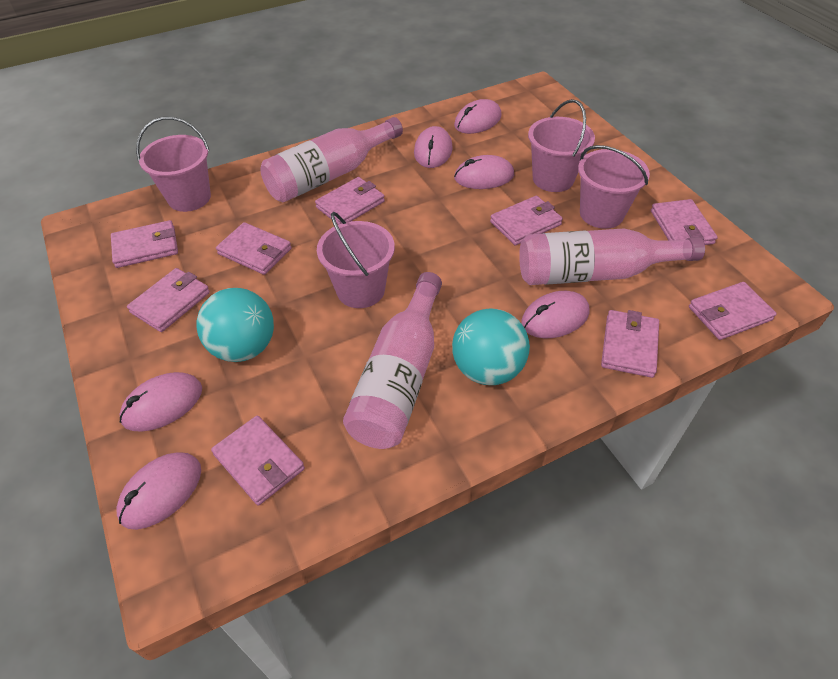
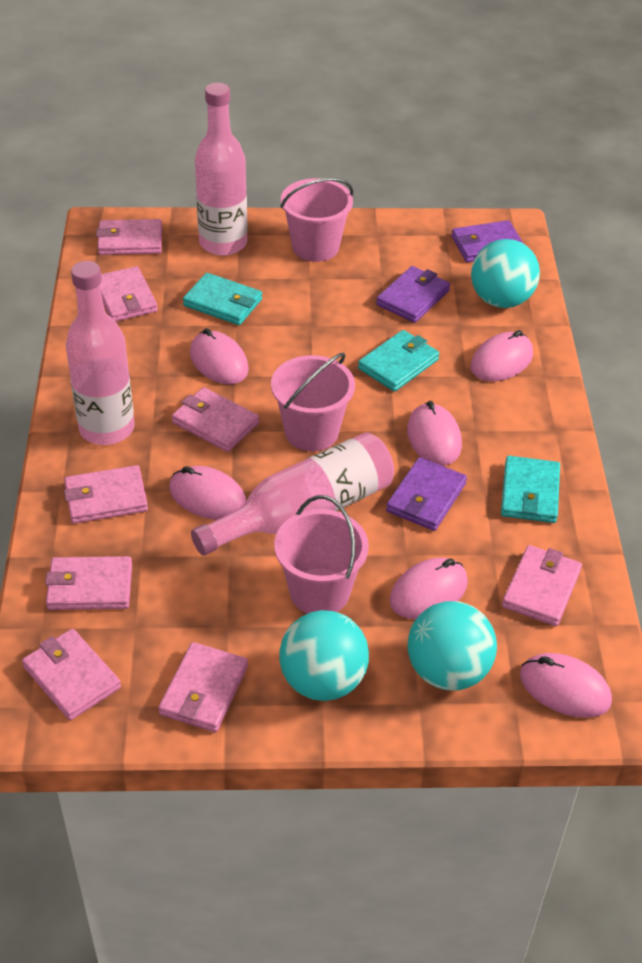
pink bucket: 4 -> 3
pink wallet: 9 -> 8
purple wallet: 0 -> 3
turquoise ball: 2 -> 3
turquoise wallet: 0 -> 3

